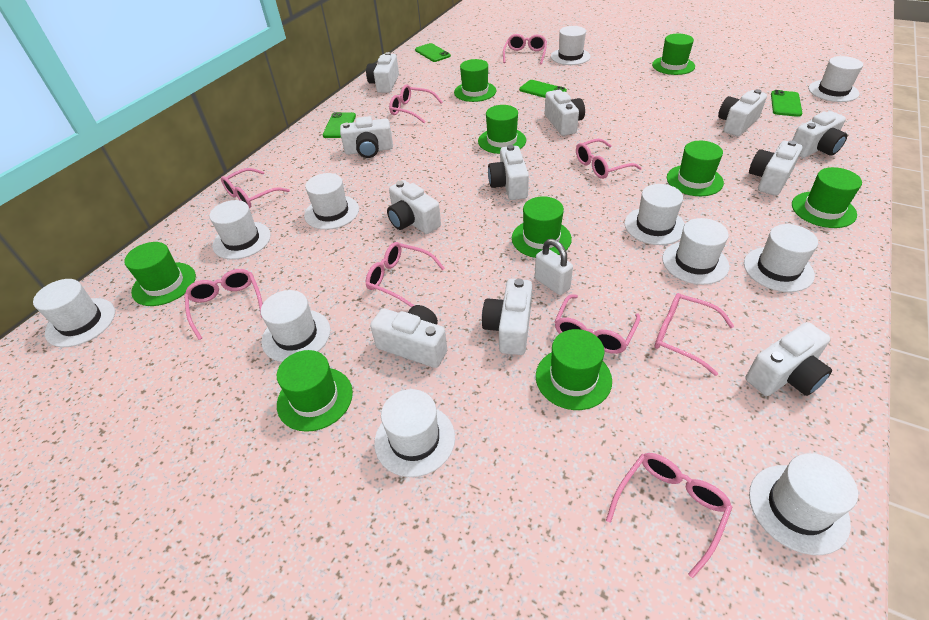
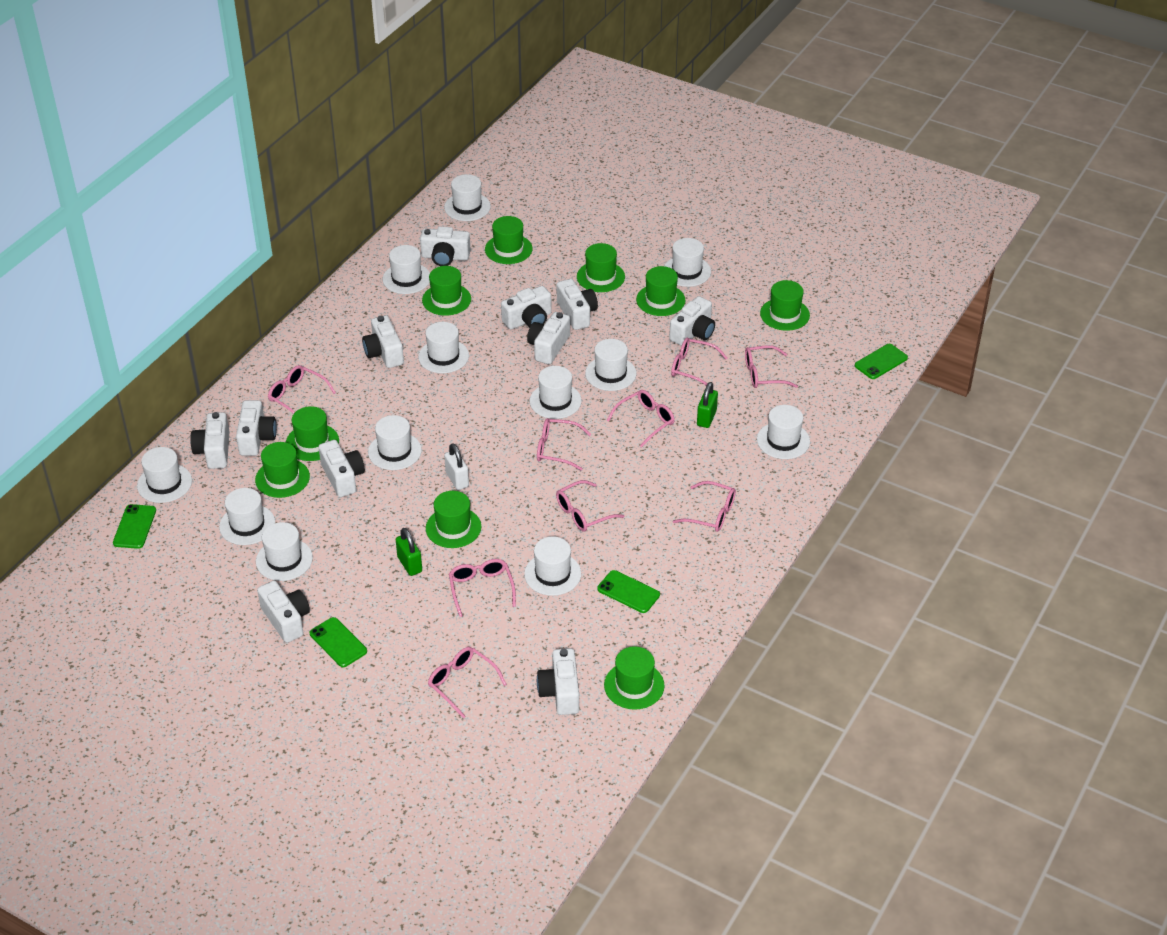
green padlock: 0 -> 2
white hat: 11 -> 12

